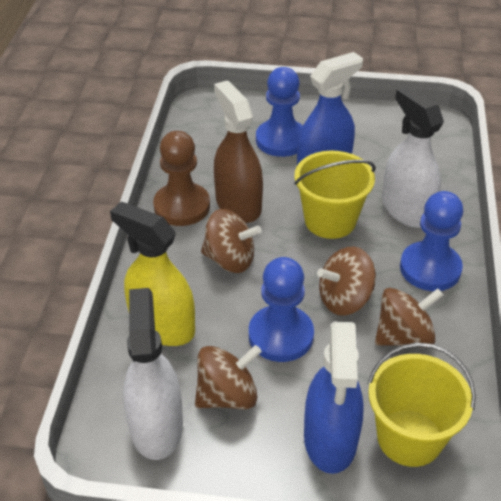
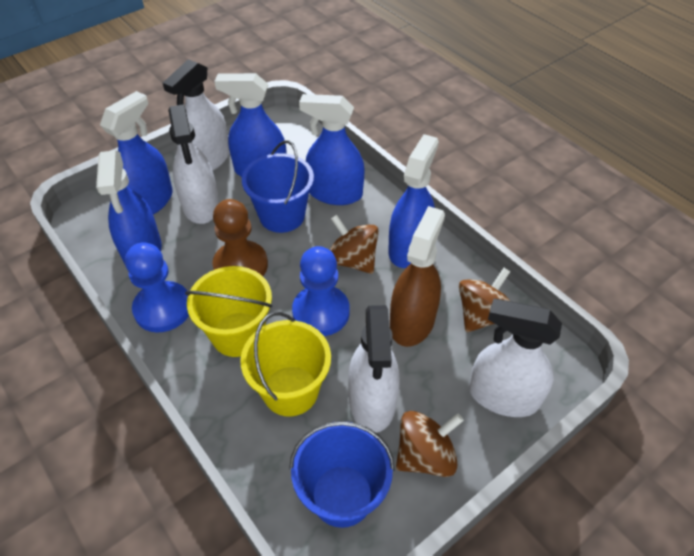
blue bucket: 0 -> 2
blue pawn: 3 -> 2
blue spray bottle: 2 -> 5
brown spinning top: 4 -> 3
white spray bottle: 2 -> 4
yellow spray bottle: 1 -> 0

